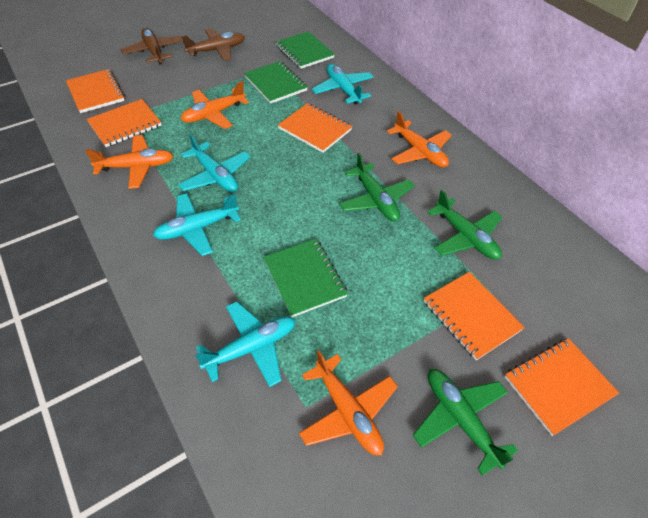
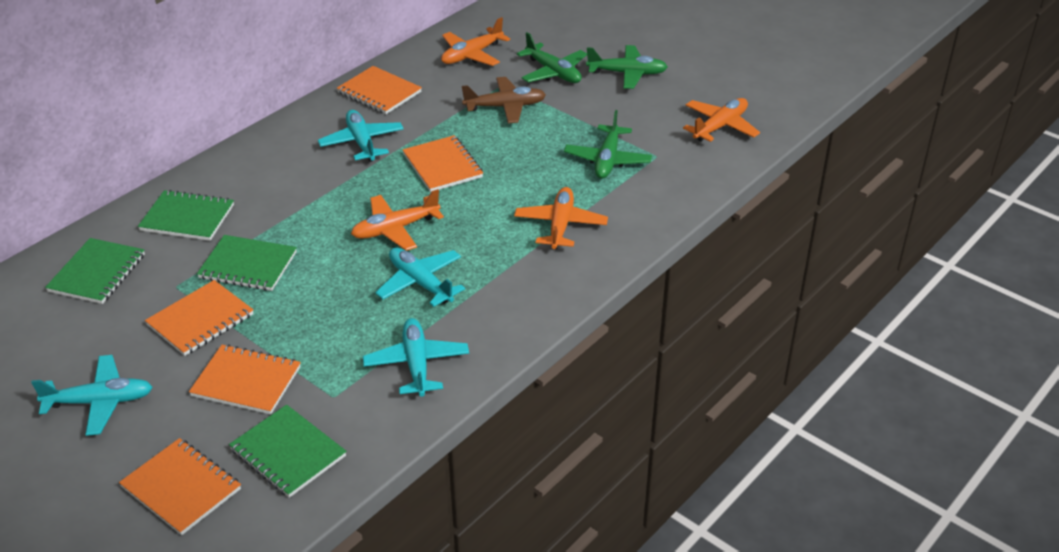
brown plane: 2 -> 1
green notebook: 3 -> 4

